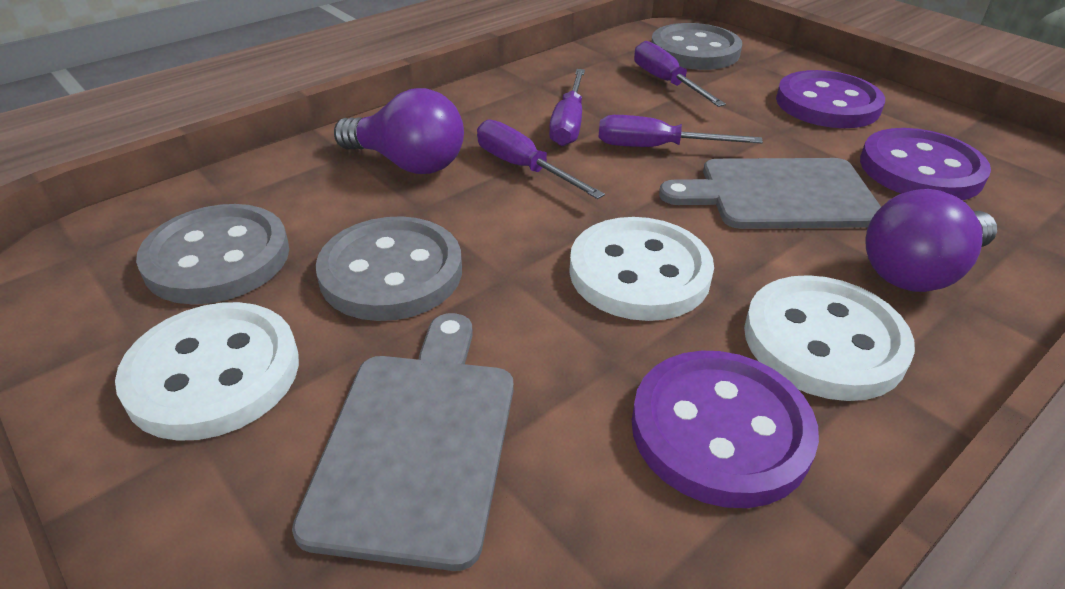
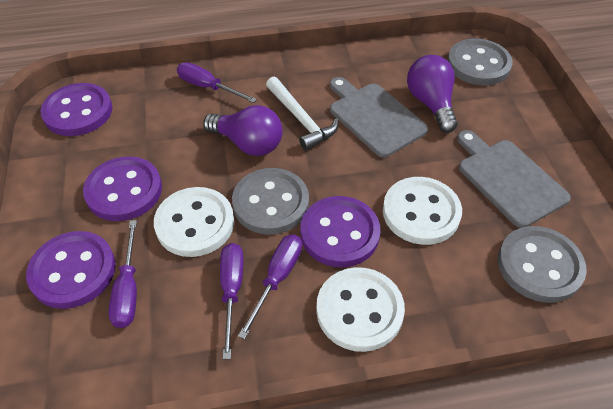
purple button: 3 -> 4
white hammer: 0 -> 1

